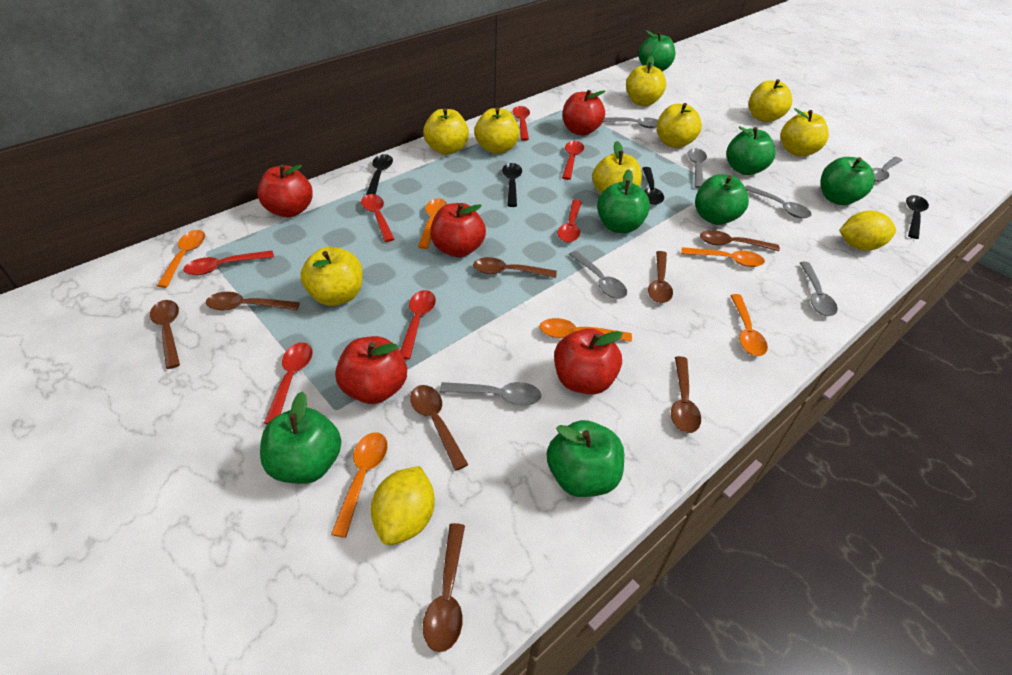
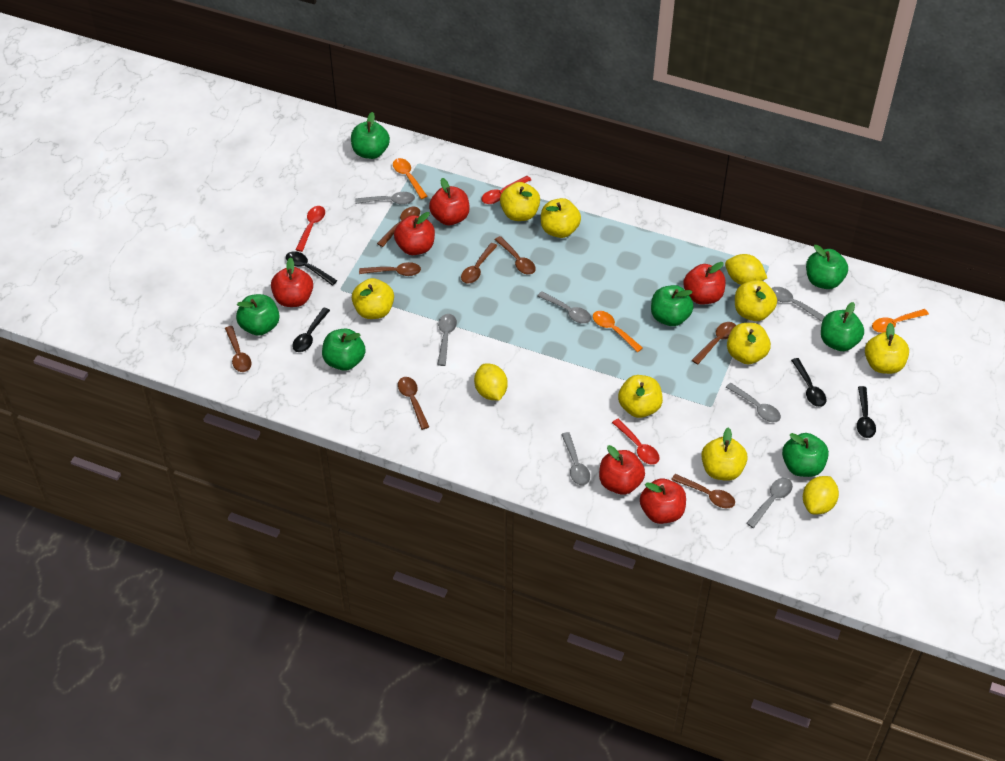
orange spoon: 6 -> 3
red apple: 5 -> 6
red spoon: 7 -> 3
yellow lemon: 2 -> 3

